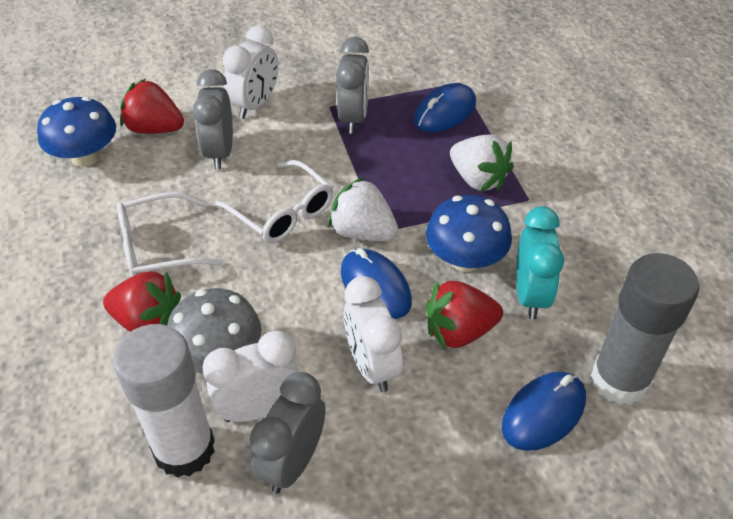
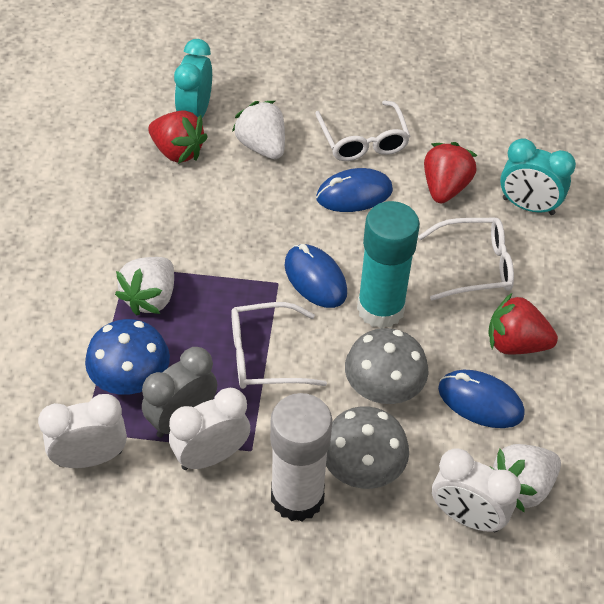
blue mushroom: 2 -> 1
grey clock: 3 -> 1
grey glue stick: 1 -> 0
grey mushroom: 1 -> 2
turquoise clock: 1 -> 2
turquoise glue stick: 0 -> 1
white glasses: 2 -> 3
white strawberry: 2 -> 3

